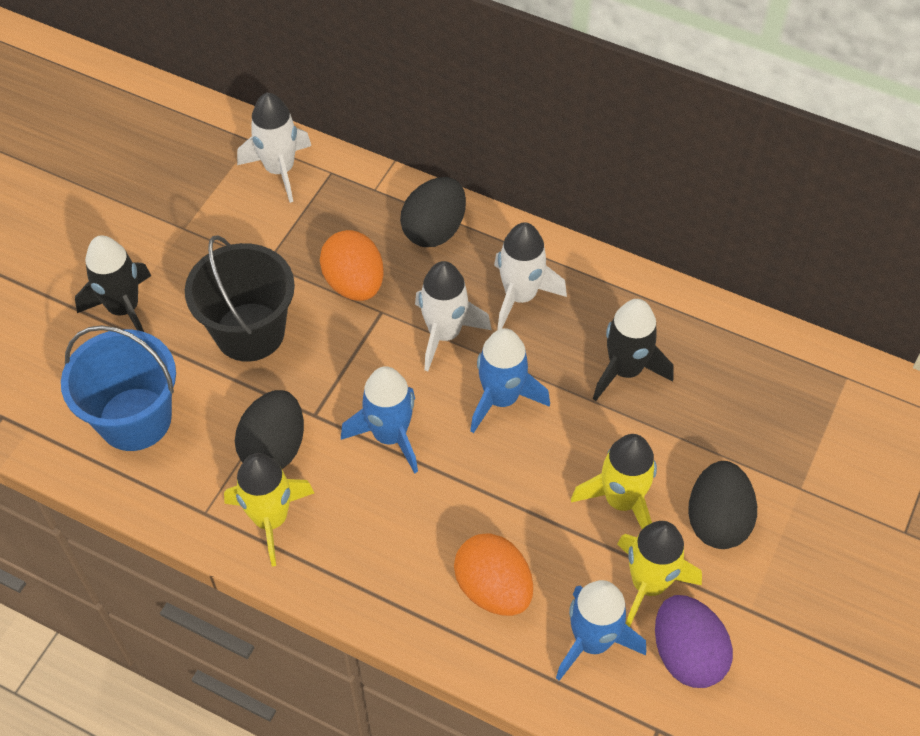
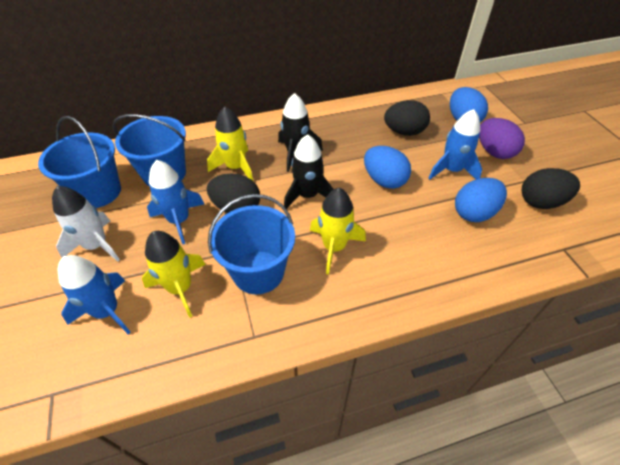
black bucket: 1 -> 0
blue bucket: 1 -> 3
blue egg: 0 -> 3
orange egg: 2 -> 0
white rocket: 3 -> 1

